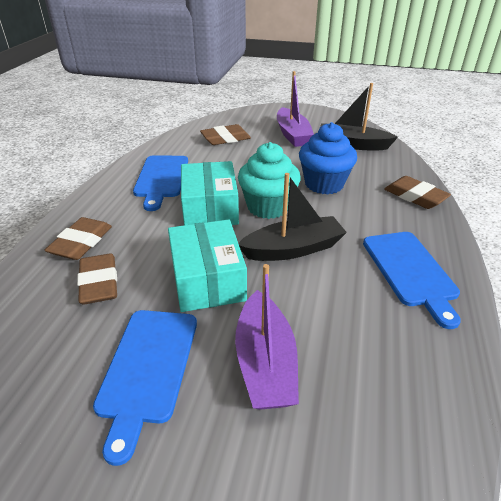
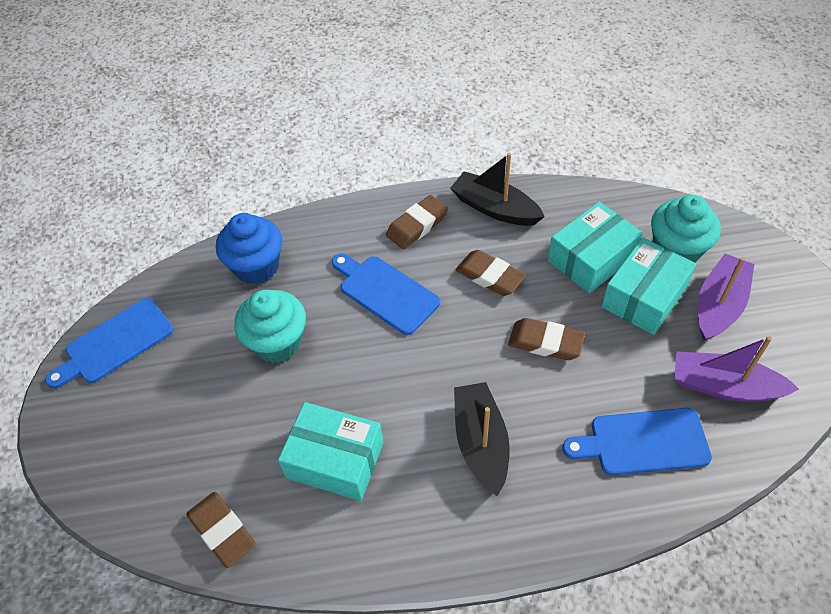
turquoise box: 2 -> 3
turquoise cupcake: 1 -> 2

